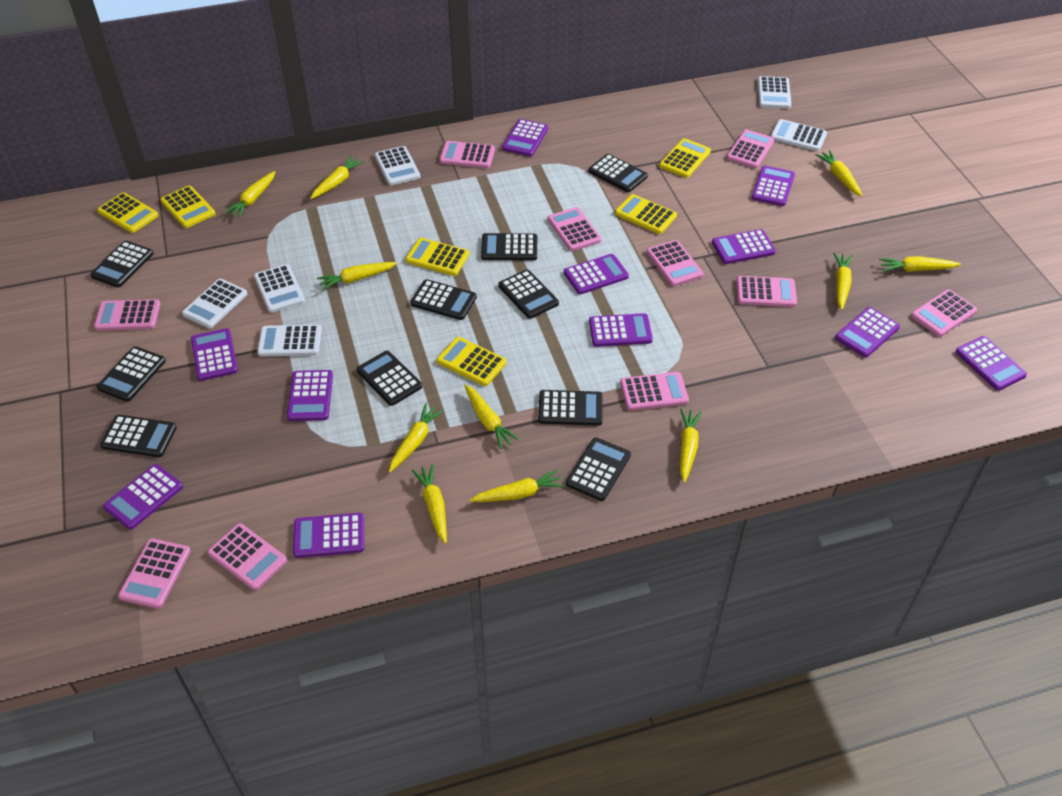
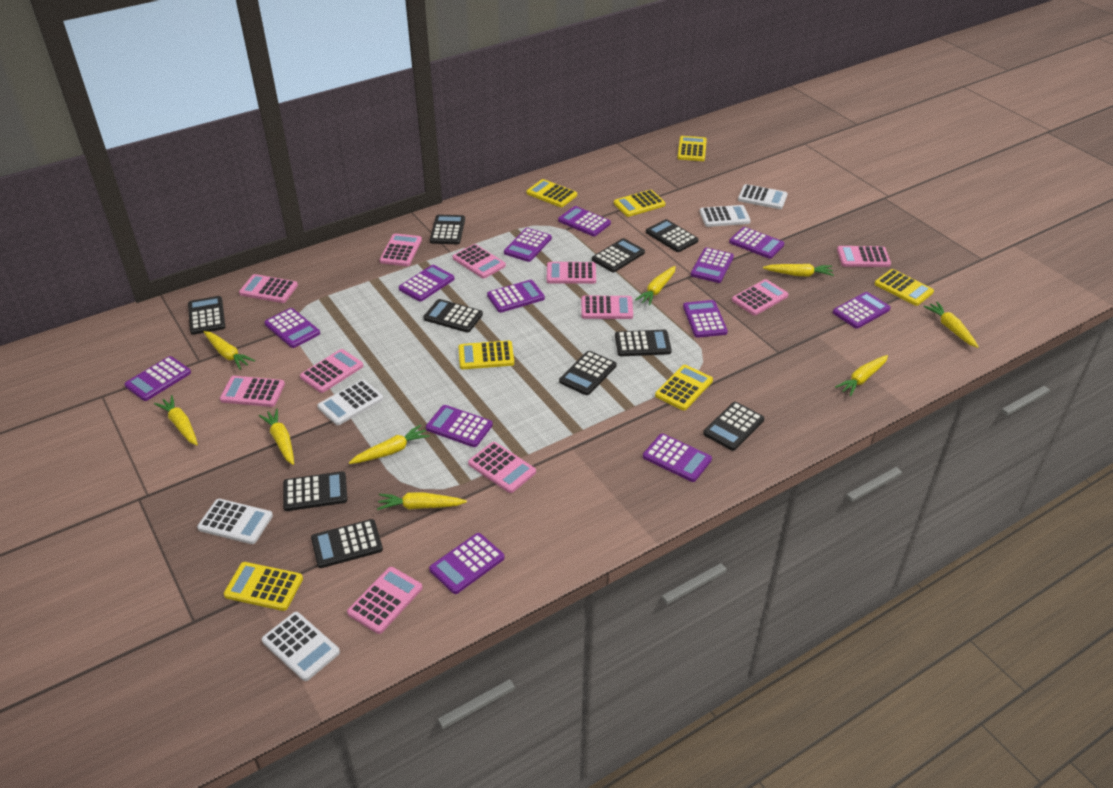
pink calculator: 10 -> 11
purple calculator: 11 -> 13
white calculator: 6 -> 5
yellow calculator: 6 -> 7
yellow carrot: 11 -> 9

